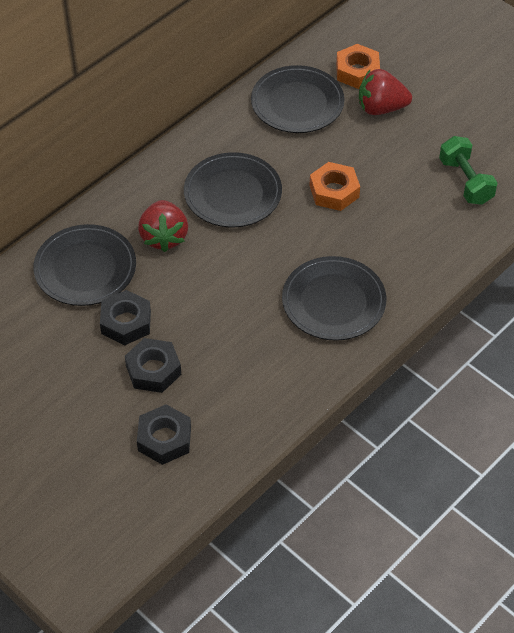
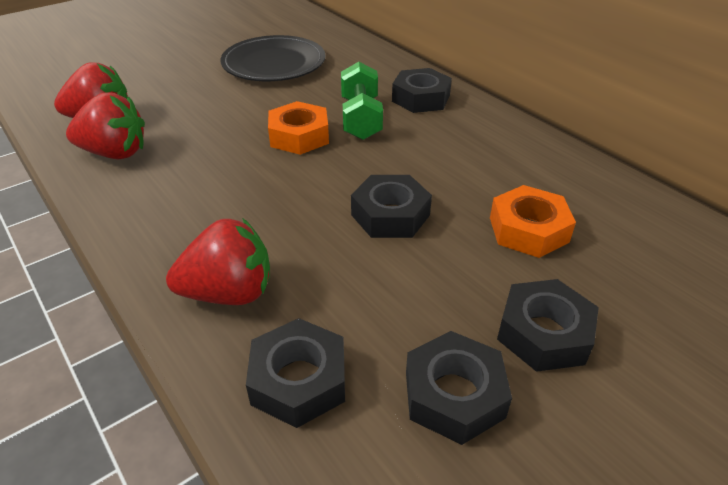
black nut: 3 -> 5
black plate: 4 -> 1
red strawberry: 2 -> 3

